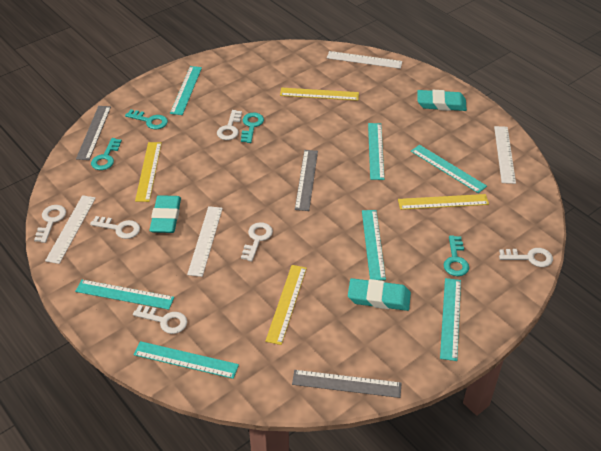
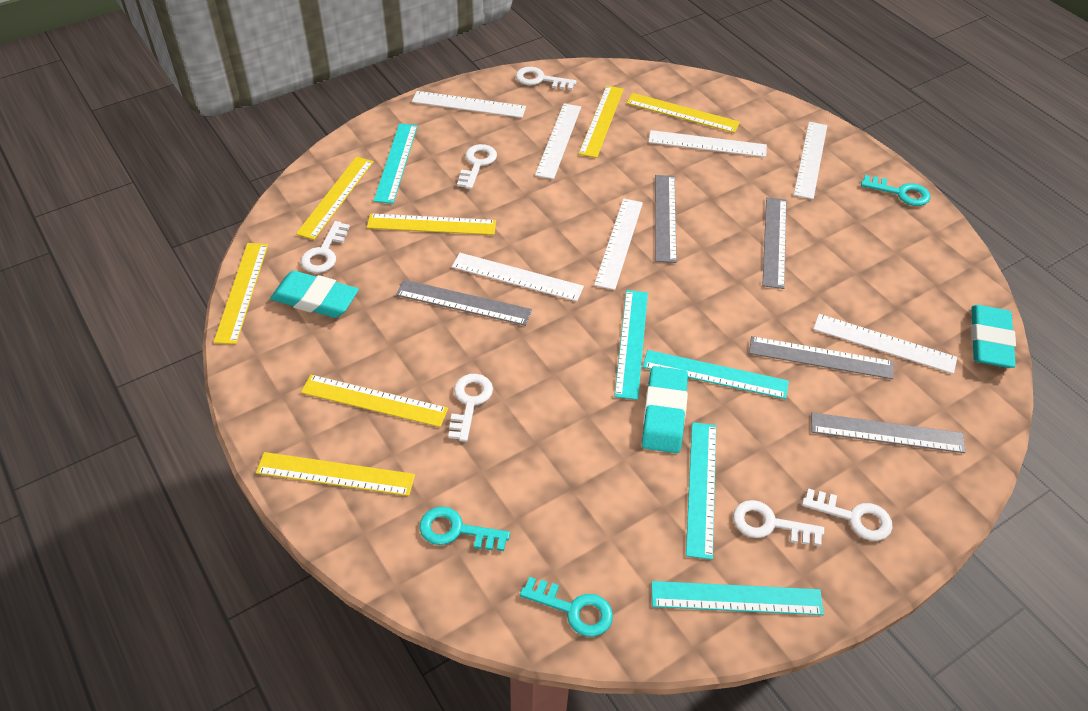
grey ruler: 3 -> 5
turquoise key: 4 -> 3
turquoise ruler: 7 -> 5
white ruler: 4 -> 7
yellow ruler: 4 -> 7

